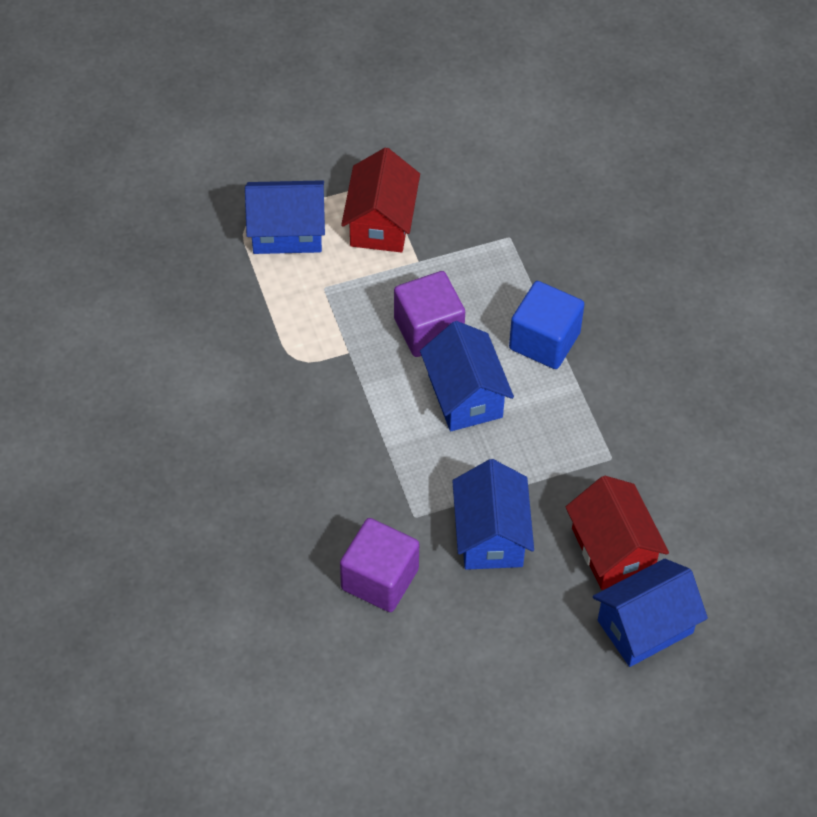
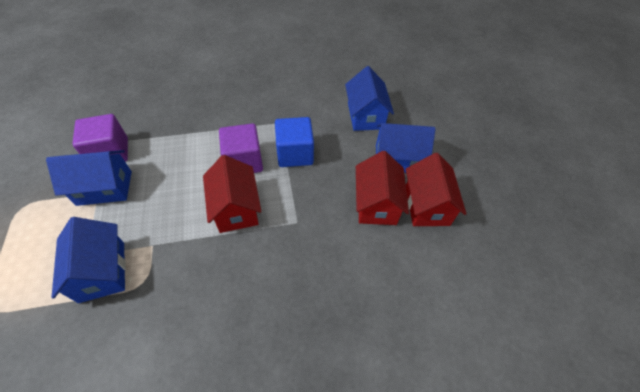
red house: 2 -> 3

